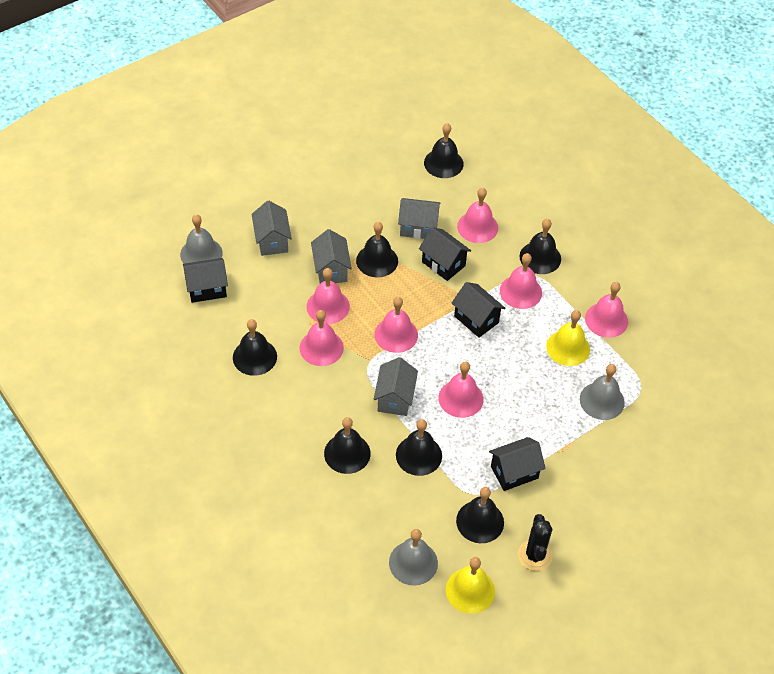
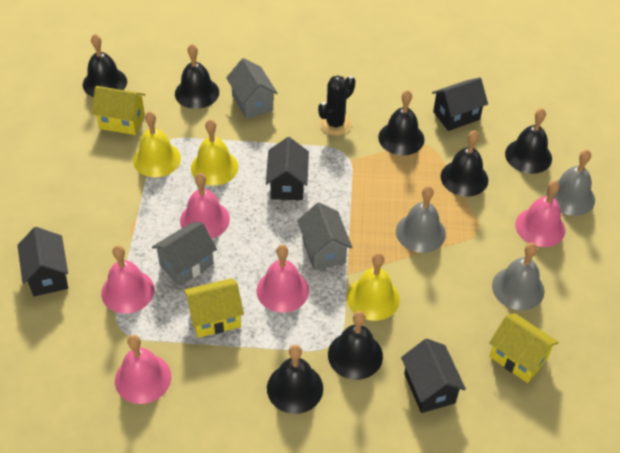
grey house: 4 -> 3
pink bell: 7 -> 5
yellow bell: 2 -> 3
yellow house: 0 -> 3

